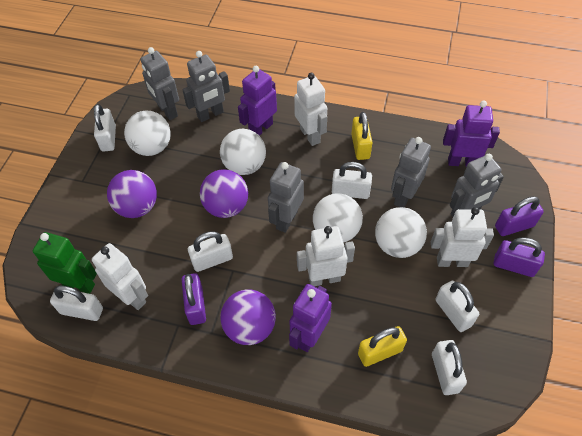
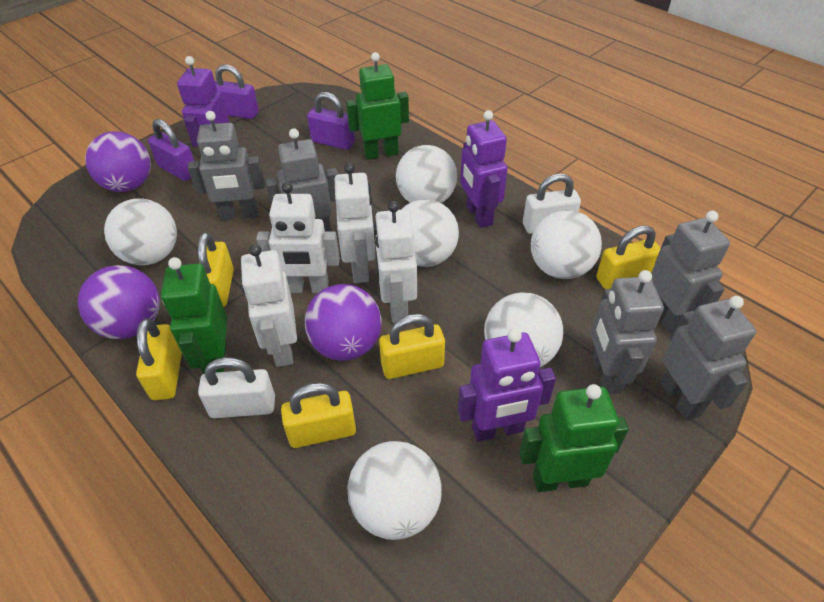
green robot: 1 -> 3
white ball: 4 -> 6
white padlock: 6 -> 2
yellow padlock: 2 -> 5

